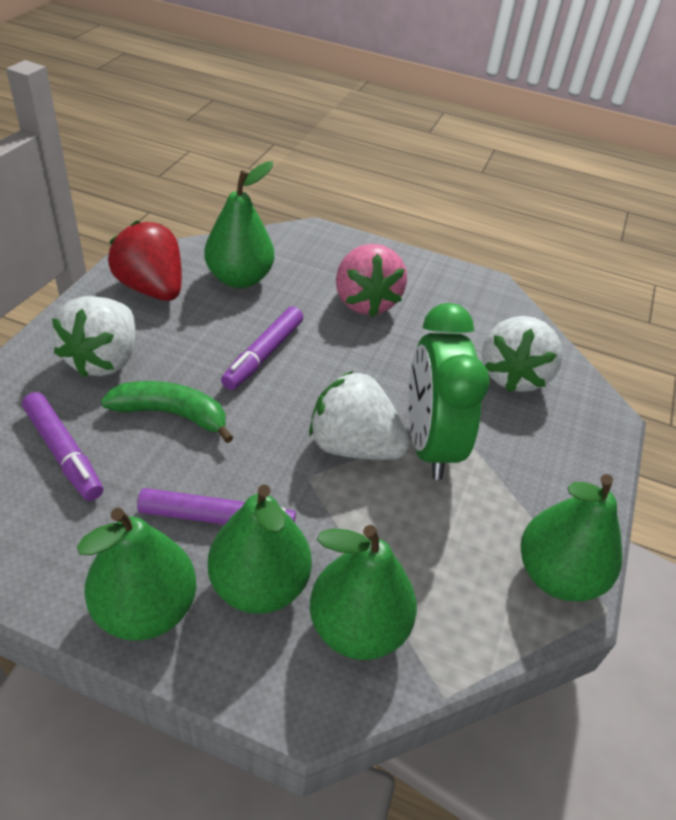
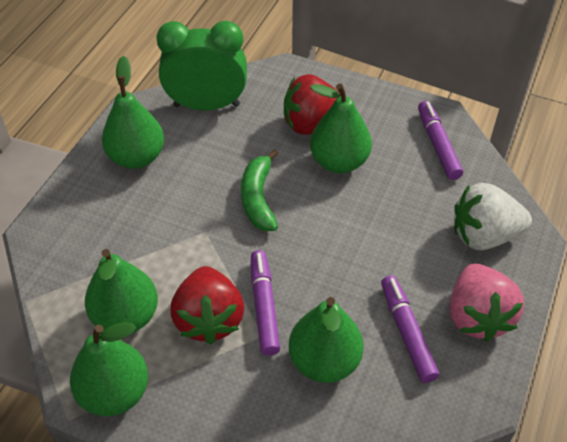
red strawberry: 1 -> 2
white strawberry: 3 -> 1

